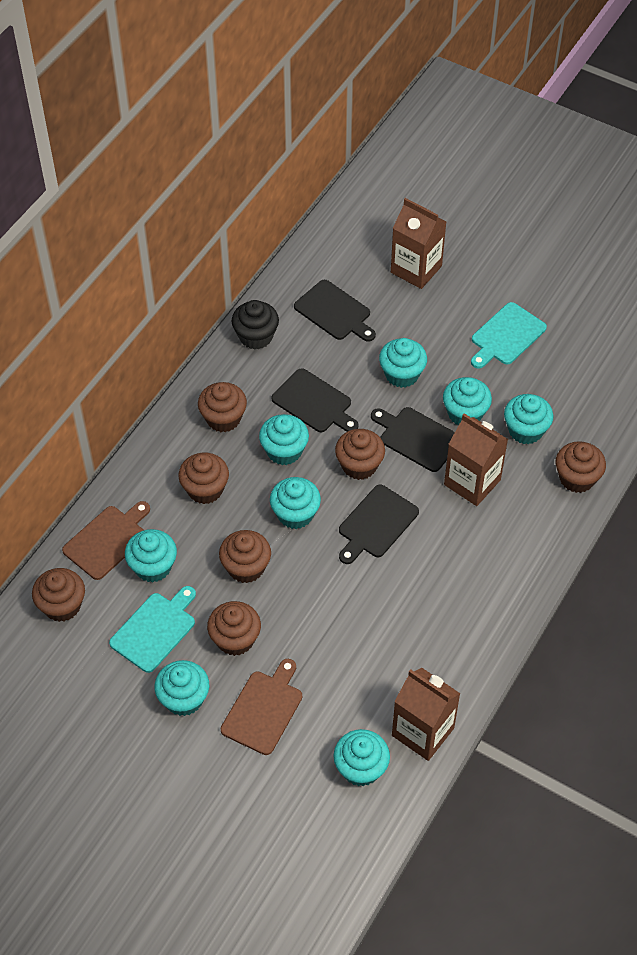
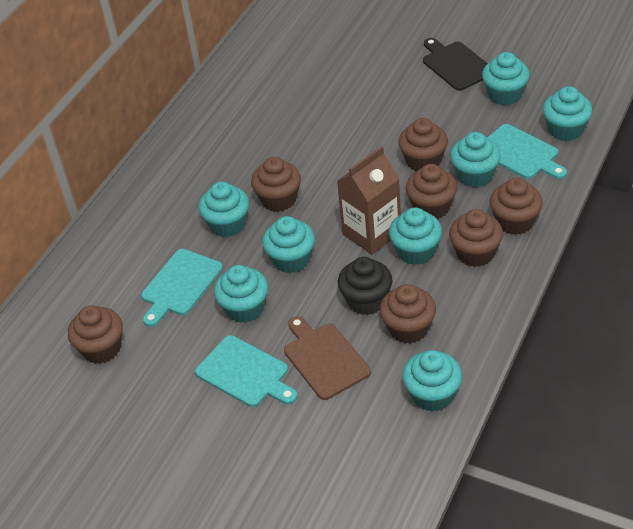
black cutting board: 4 -> 1
brown carton: 3 -> 1
brown cutting board: 2 -> 1
turquoise cutting board: 2 -> 3

